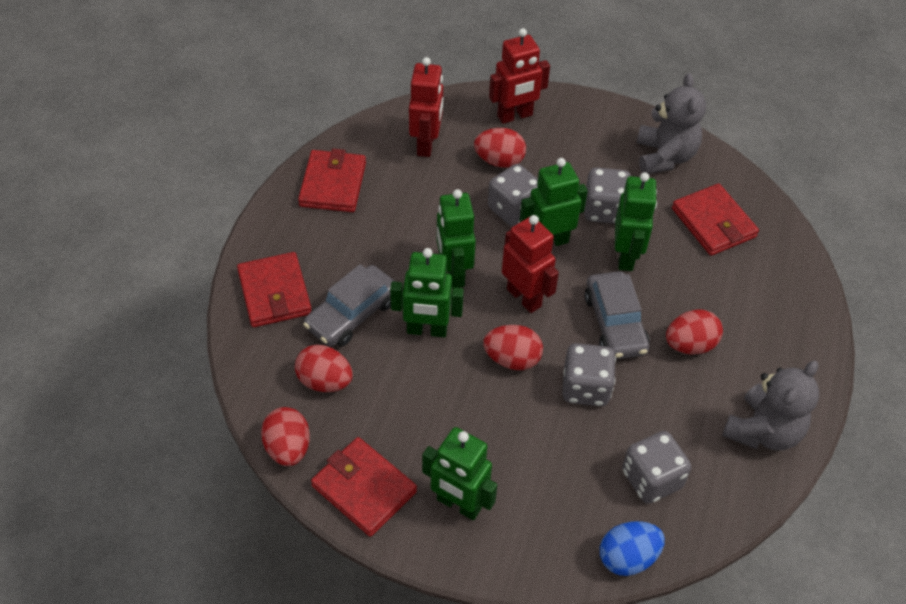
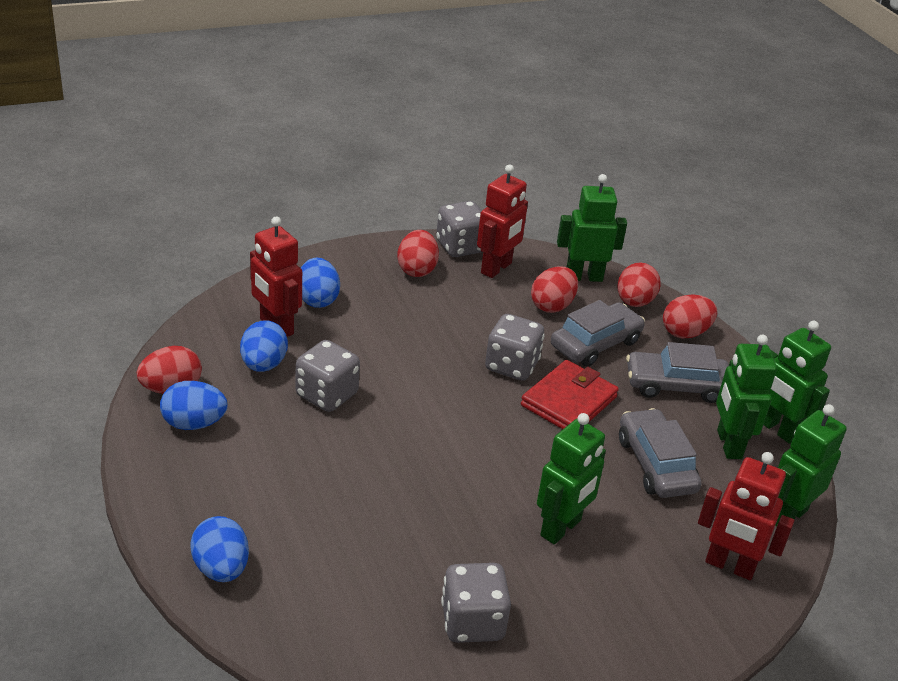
blue egg: 1 -> 4
grey car: 2 -> 3
grey teddy bear: 2 -> 0
red wallet: 4 -> 1

